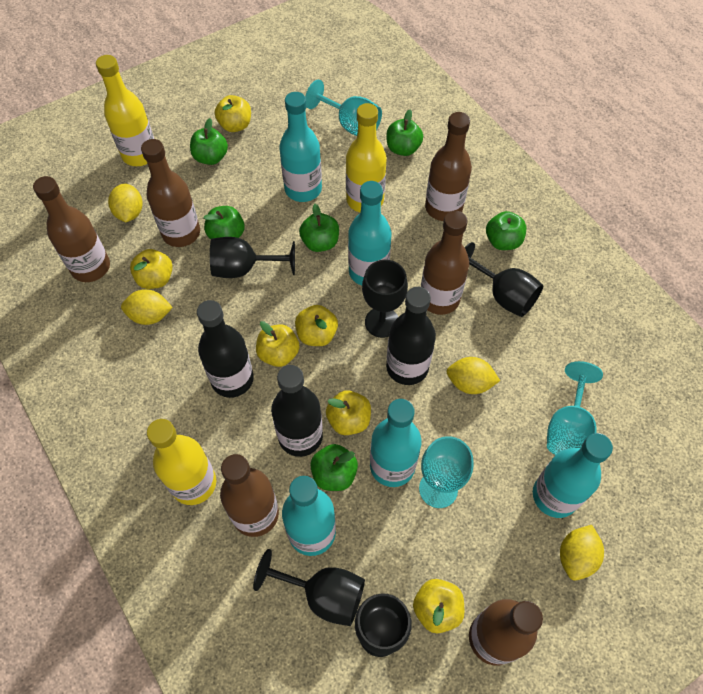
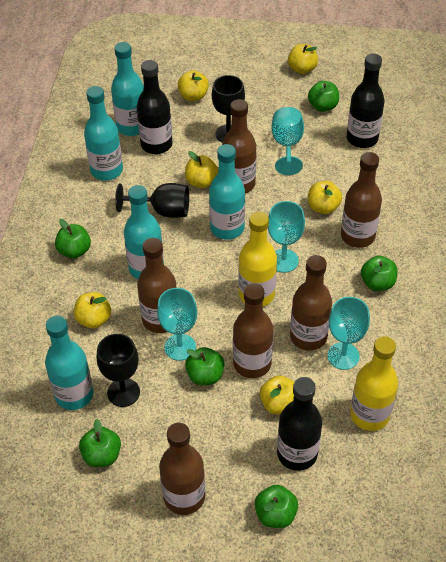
black goblet: 5 -> 3
turquoise goblet: 3 -> 4
yellow bottle: 3 -> 2
yellow lemon: 4 -> 0

